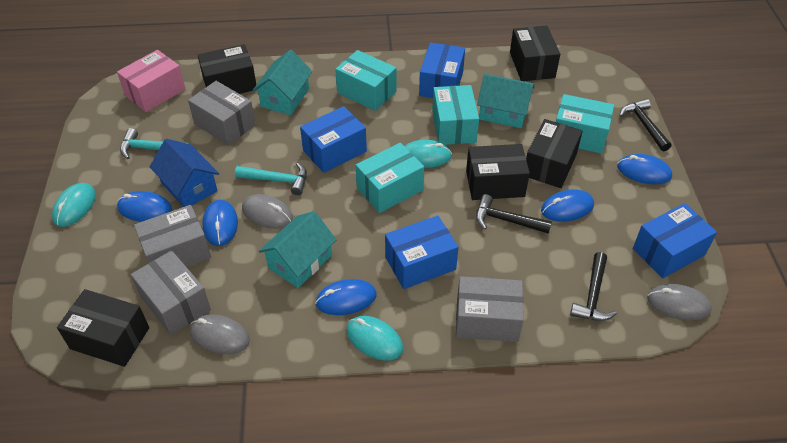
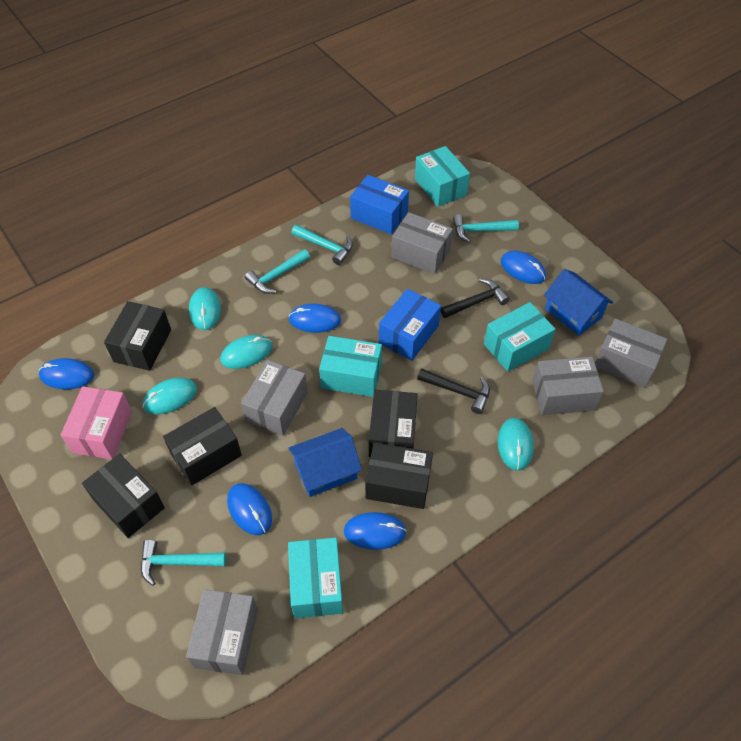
black hammer: 3 -> 2
blue box: 4 -> 2
blue house: 1 -> 2
grey box: 4 -> 5
grey mouse: 3 -> 0
turquoise hammer: 2 -> 4
turquoise house: 3 -> 0
turquoise mouse: 3 -> 4

